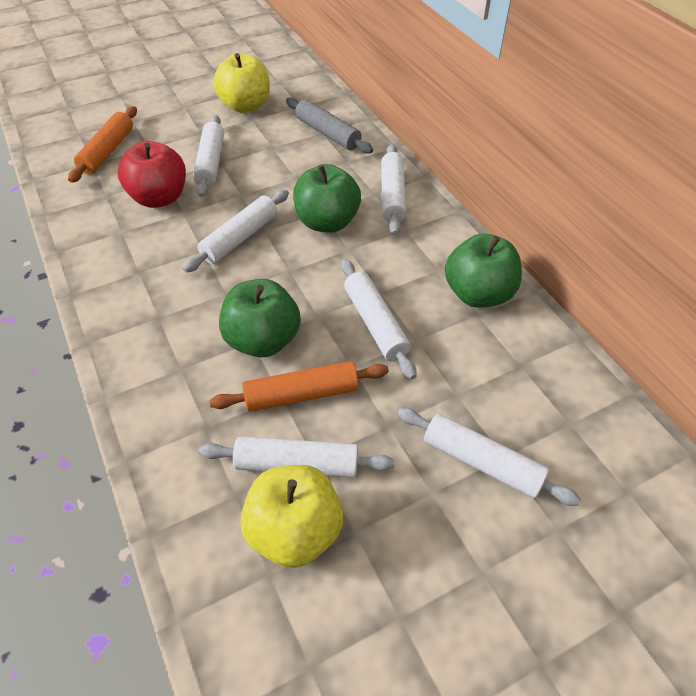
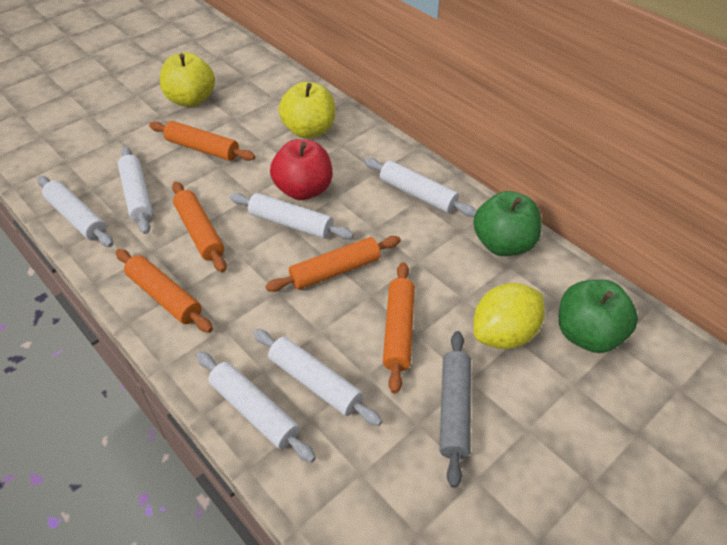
green apple: 3 -> 2
orange rolling pin: 2 -> 5
yellow lemon: 0 -> 1

